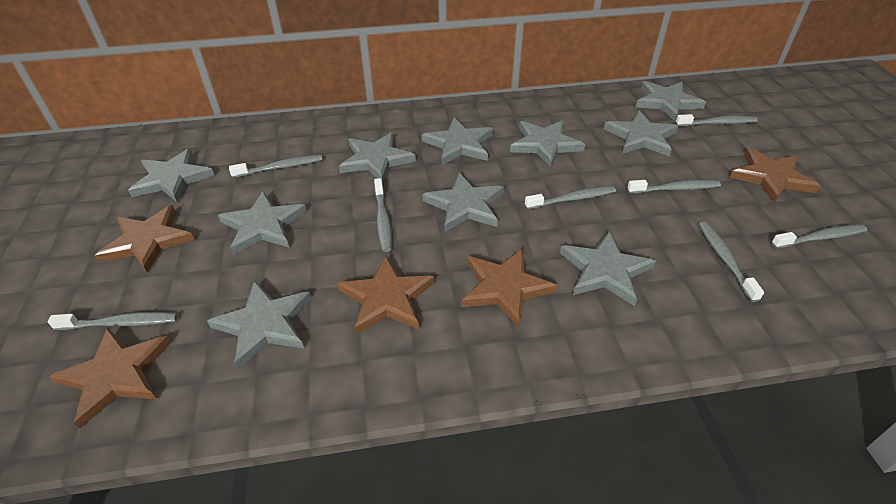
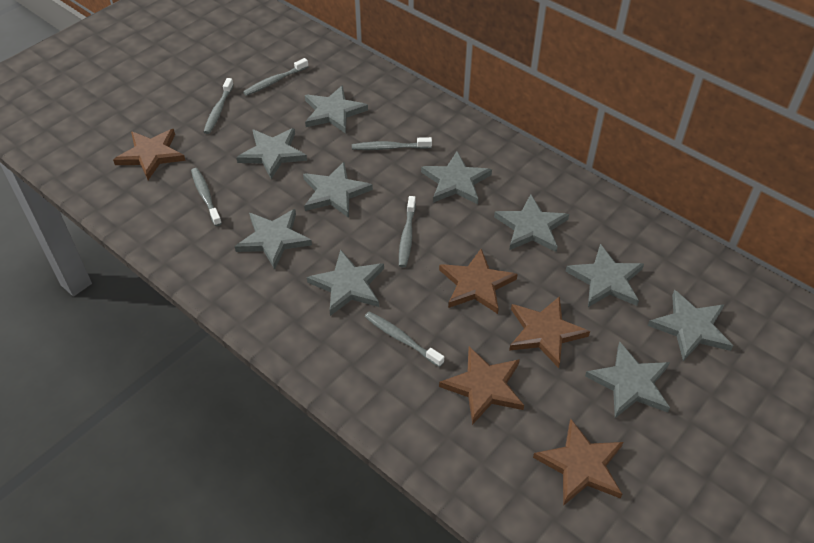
grey toothbrush: 8 -> 6

